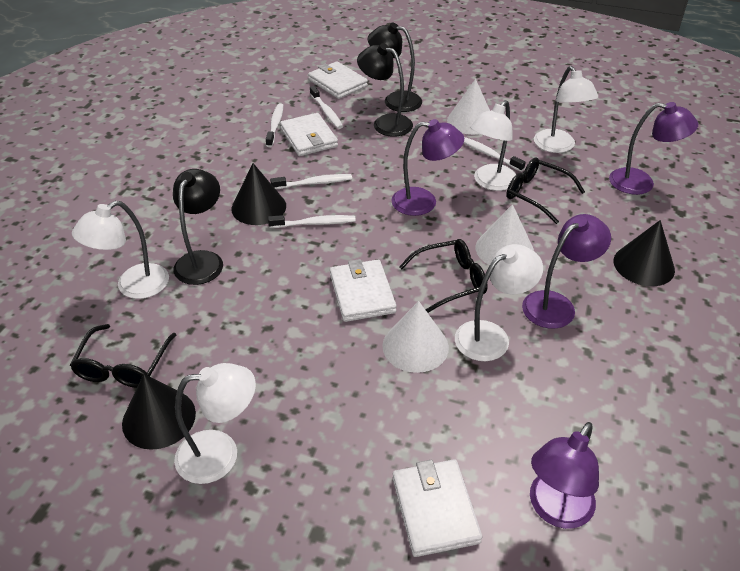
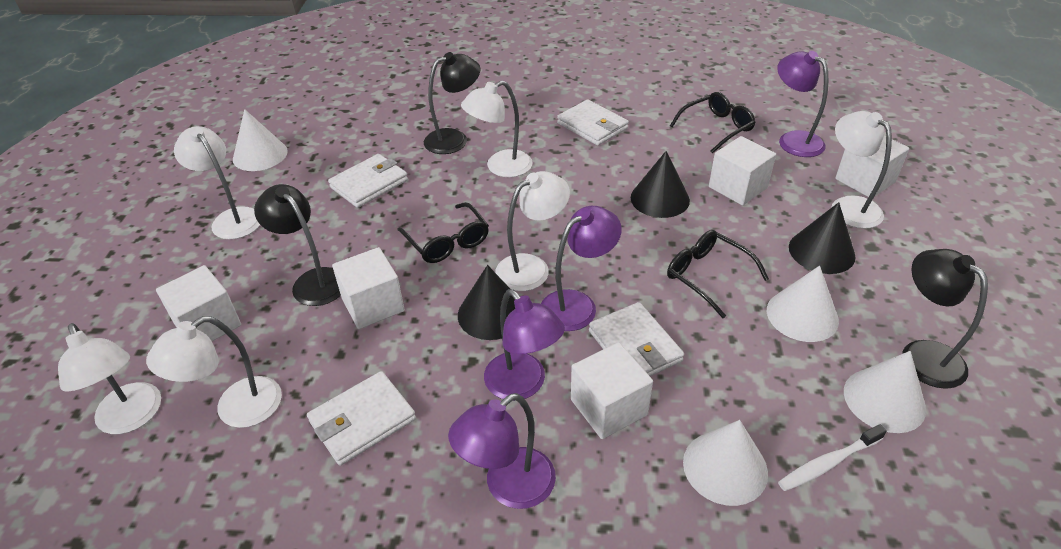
white cone: 3 -> 4
white cube: 0 -> 5
white lamp: 5 -> 6
white toothbrush: 5 -> 1

